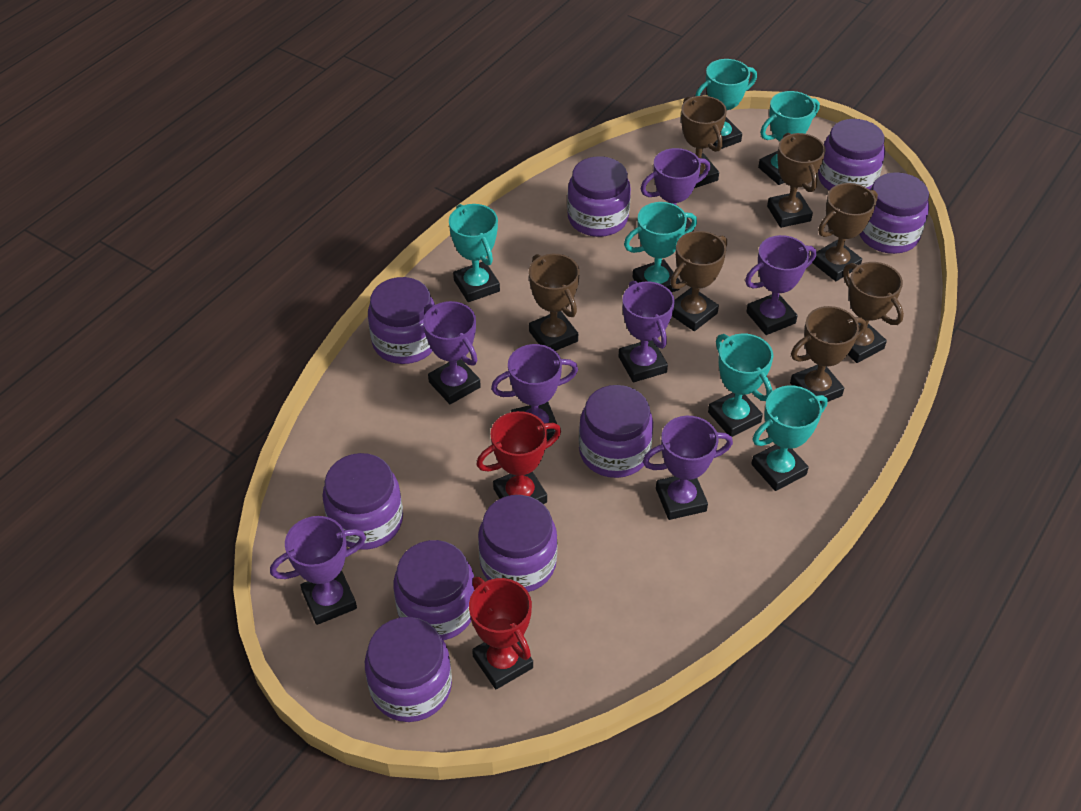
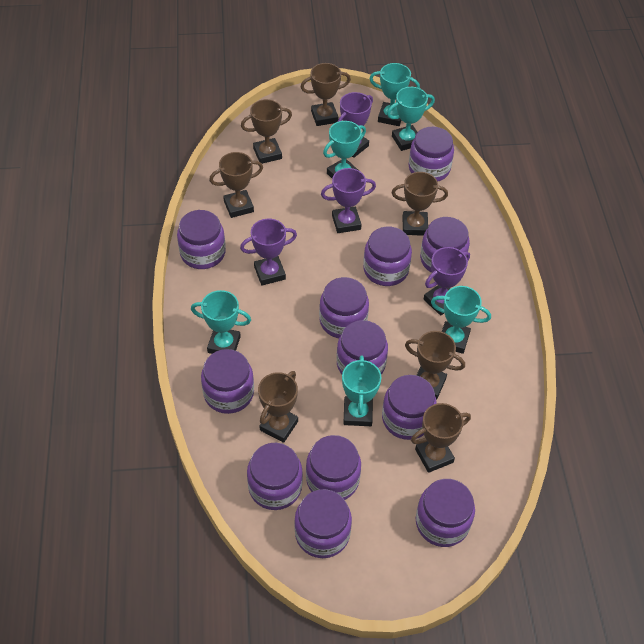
purple jar: 9 -> 12
purple trophy: 7 -> 4
red trophy: 2 -> 0

